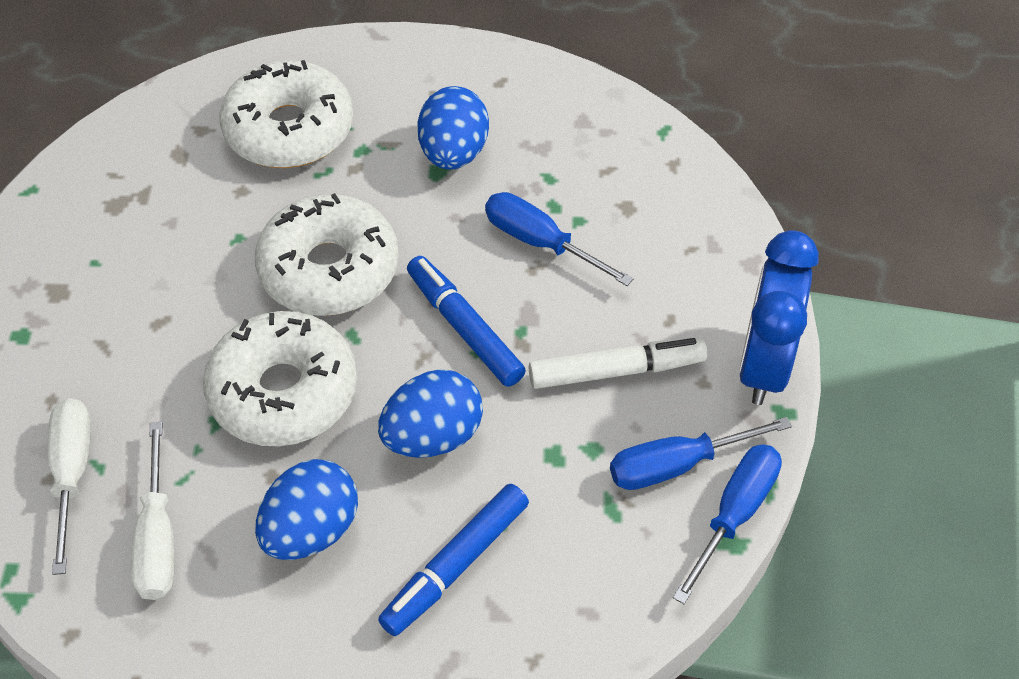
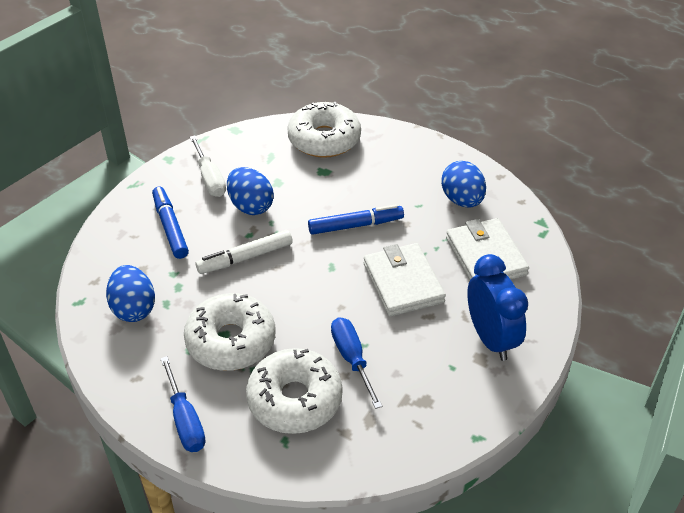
blue screwdriver: 3 -> 2
white screwdriver: 2 -> 1
white wallet: 0 -> 2

